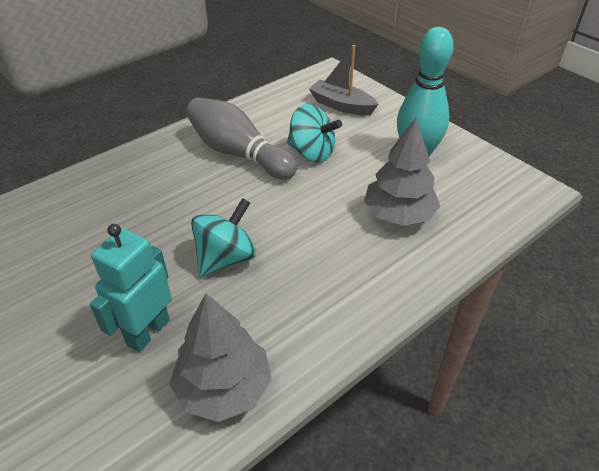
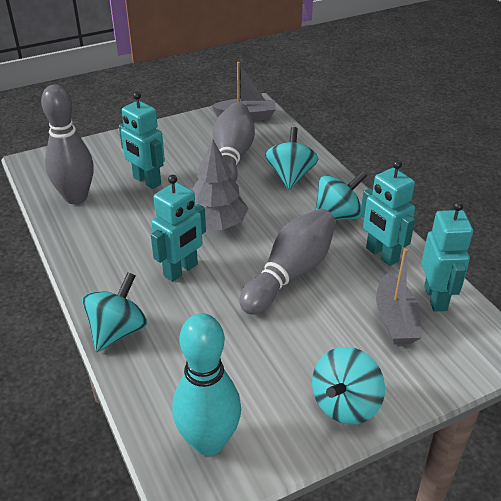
grey boat: 1 -> 2
grey bowling pin: 1 -> 3
grey tree: 2 -> 1
turquoise robot: 1 -> 4
turquoise spinning top: 2 -> 4

